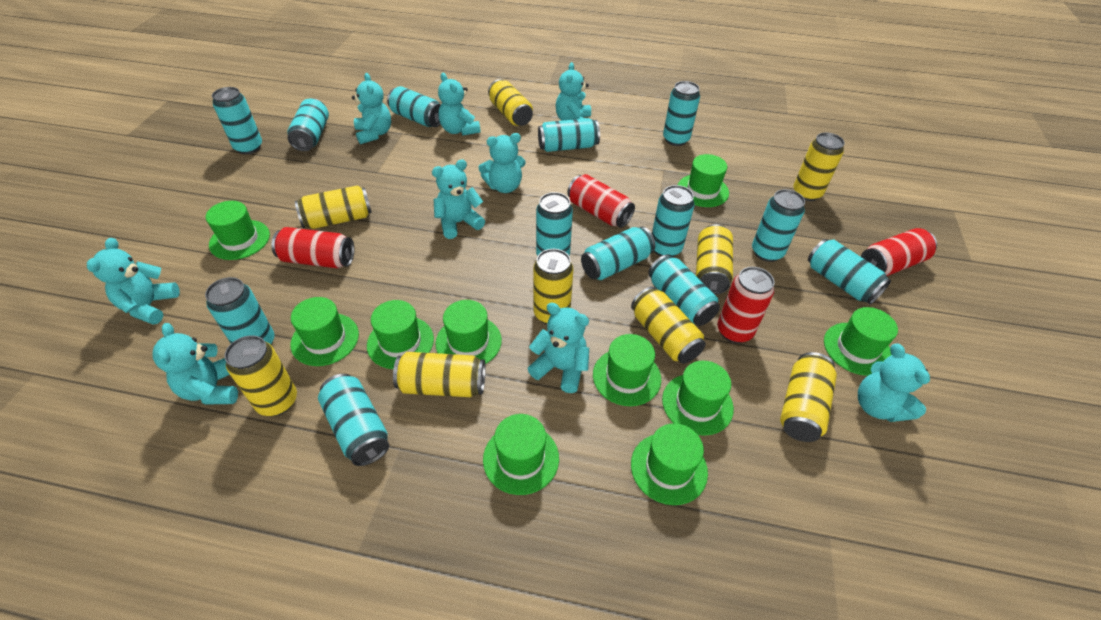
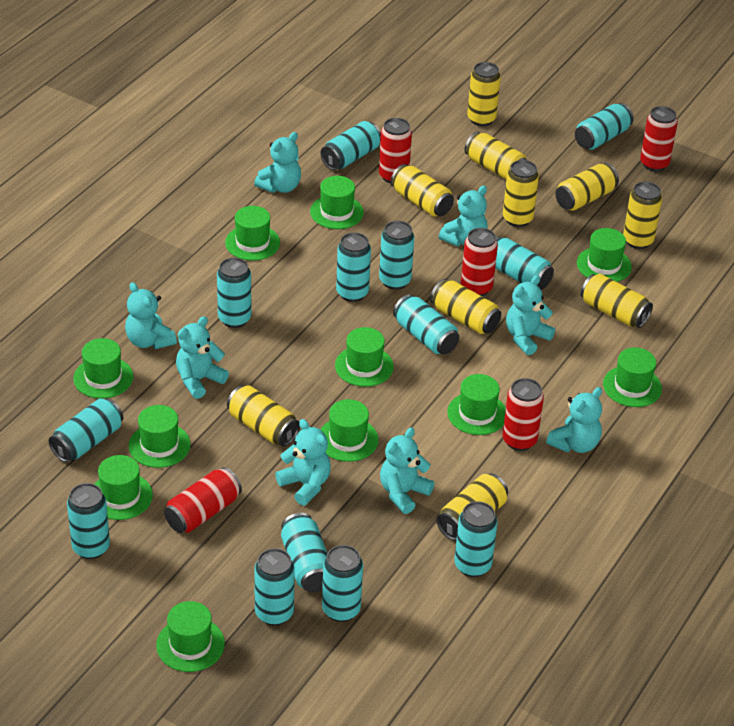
green hat: 10 -> 11
red can: 4 -> 5
turquoise teddy bear: 9 -> 8
yellow can: 9 -> 10

